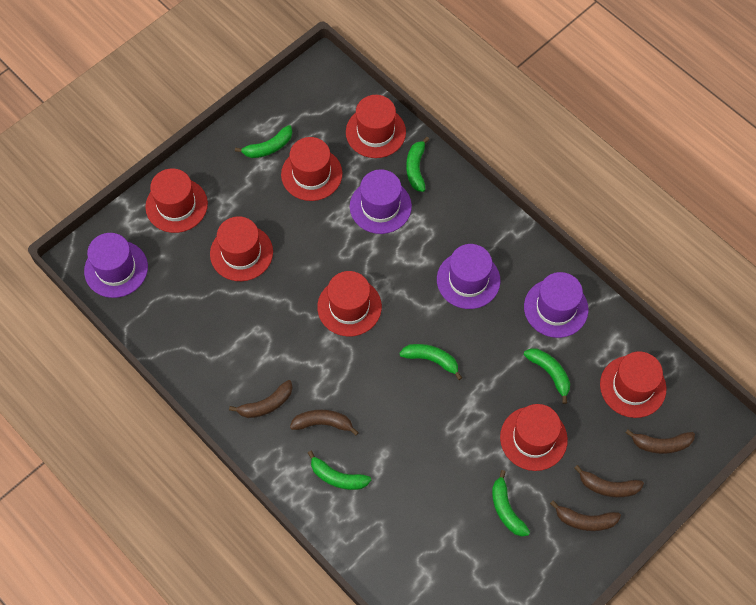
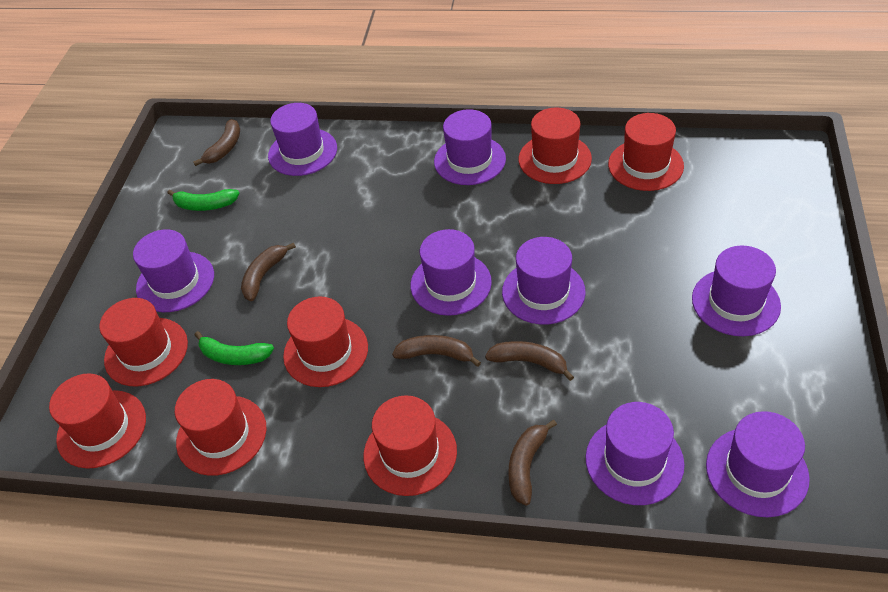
green banana: 6 -> 2
purple hat: 4 -> 8

